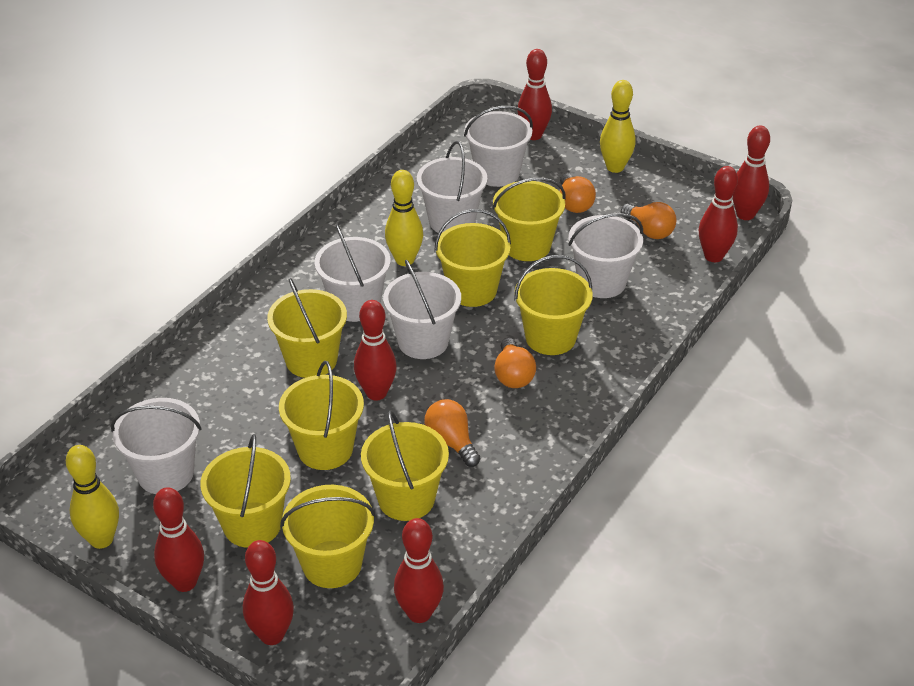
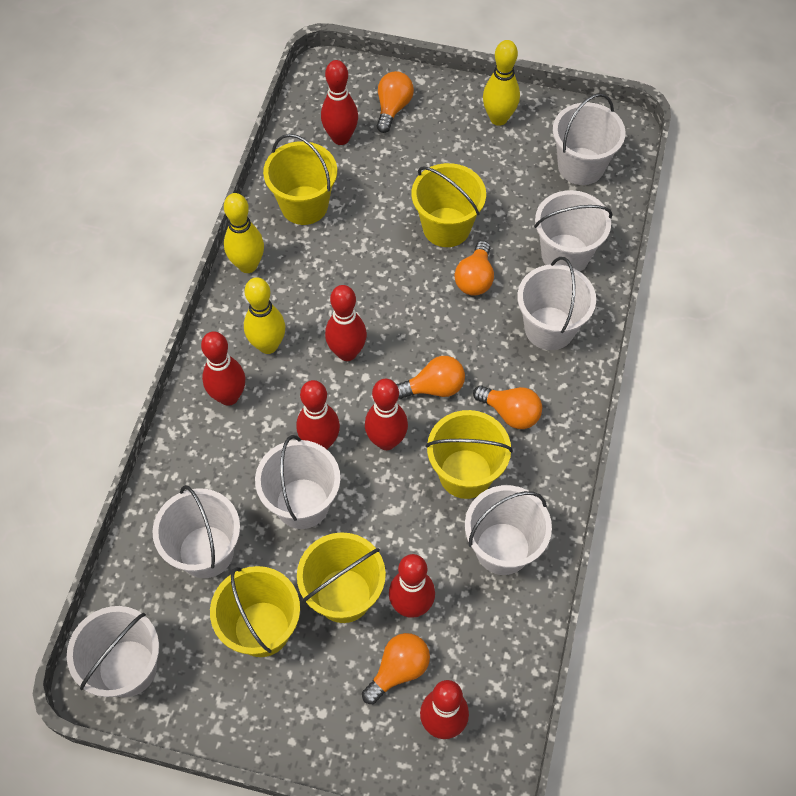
orange light bulb: 4 -> 5
white bucket: 6 -> 7
yellow bucket: 8 -> 5

